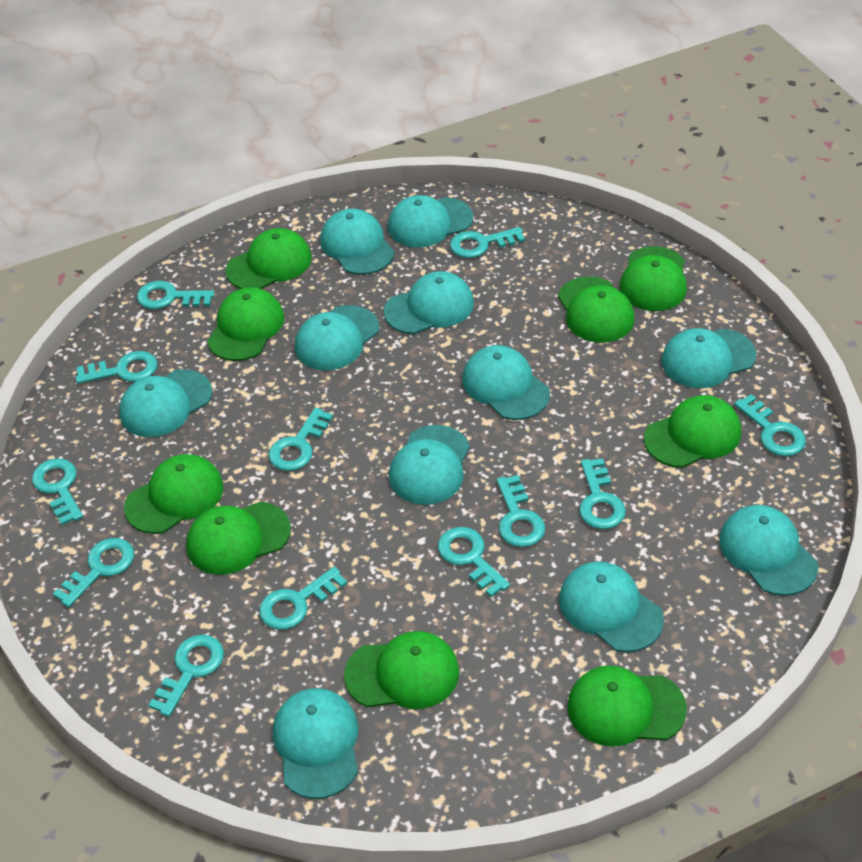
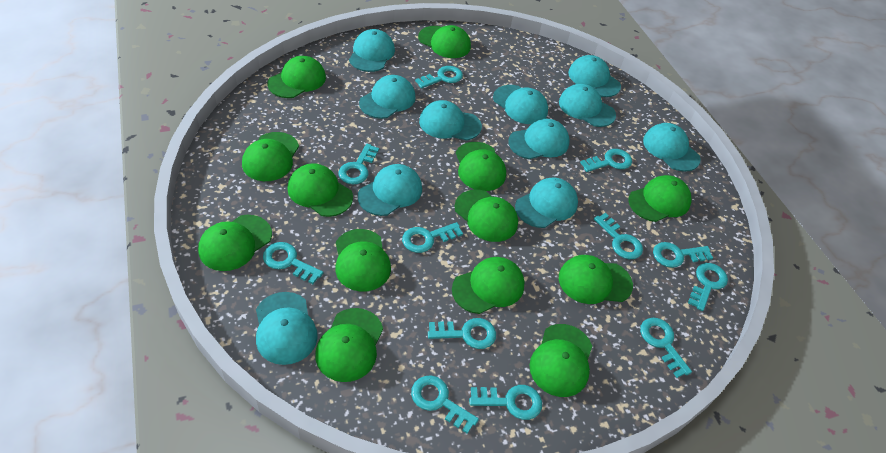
green cap: 9 -> 13

